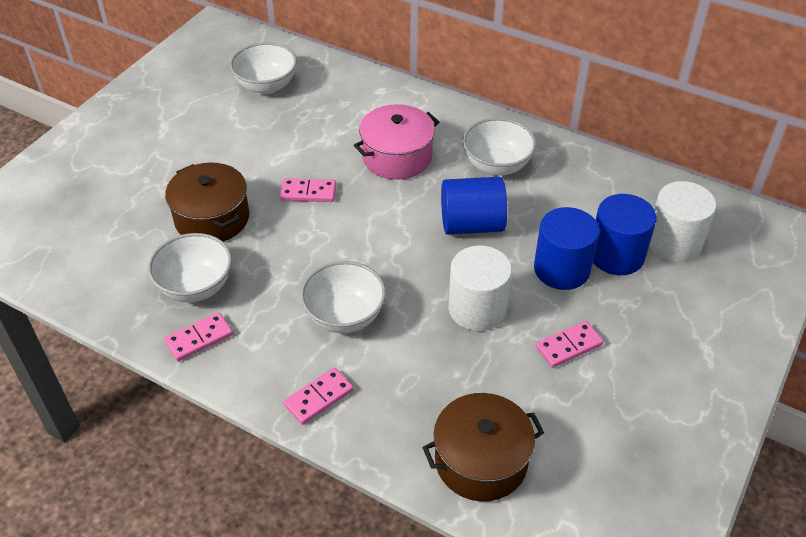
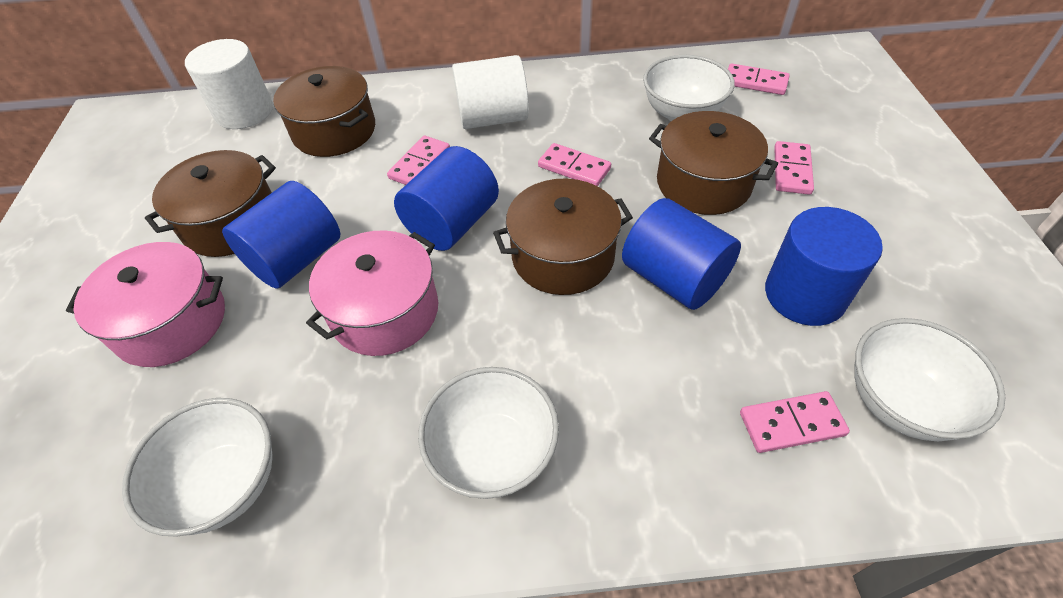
blue cylinder: 3 -> 4
brown pot: 2 -> 4
pink domino: 4 -> 5
pink pot: 1 -> 2

